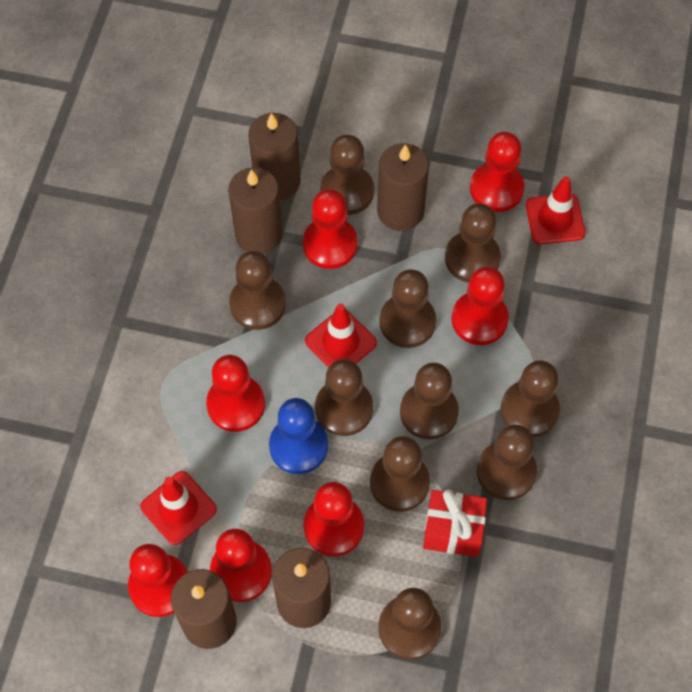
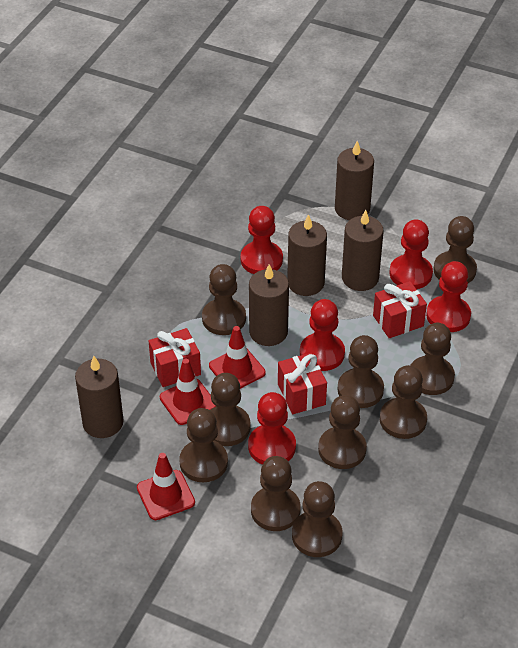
blue pawn: 1 -> 0
red gift: 1 -> 3
red pawn: 7 -> 5

